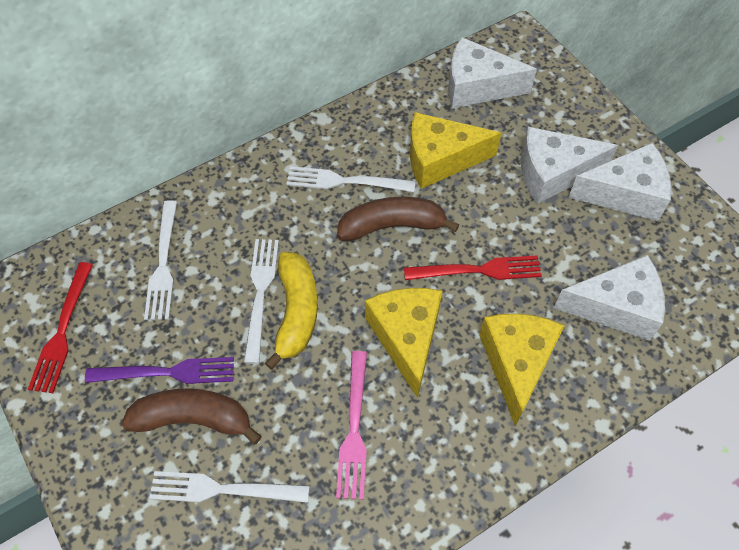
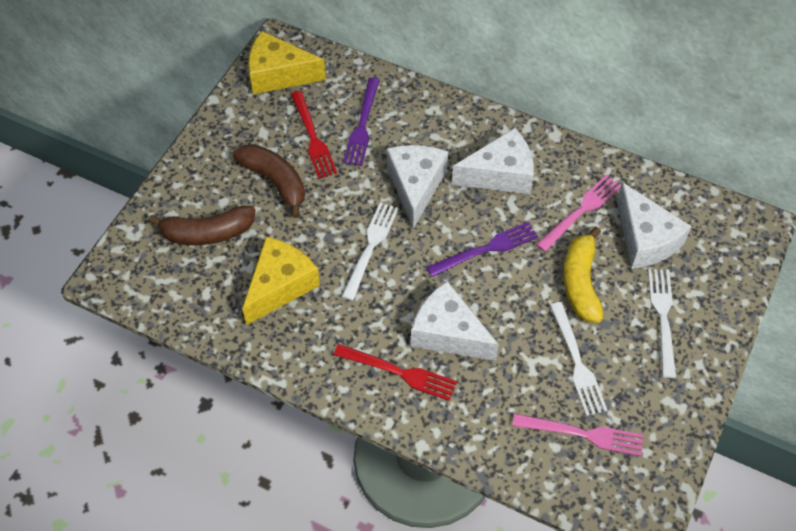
pink fork: 1 -> 2
purple fork: 1 -> 2
white fork: 4 -> 3
yellow cheese: 3 -> 2

